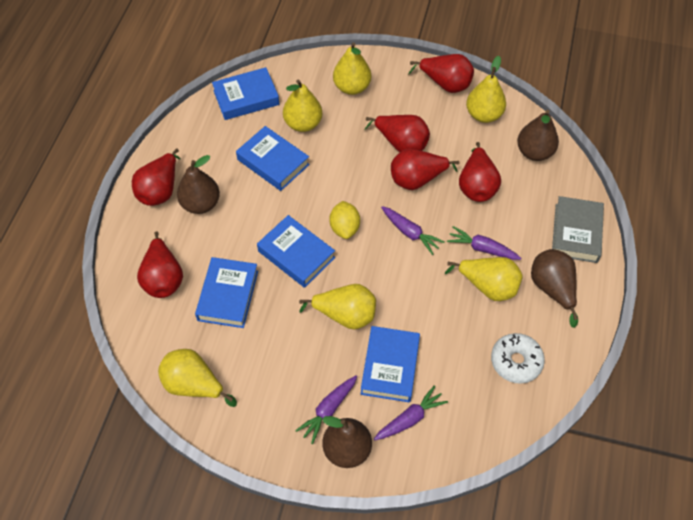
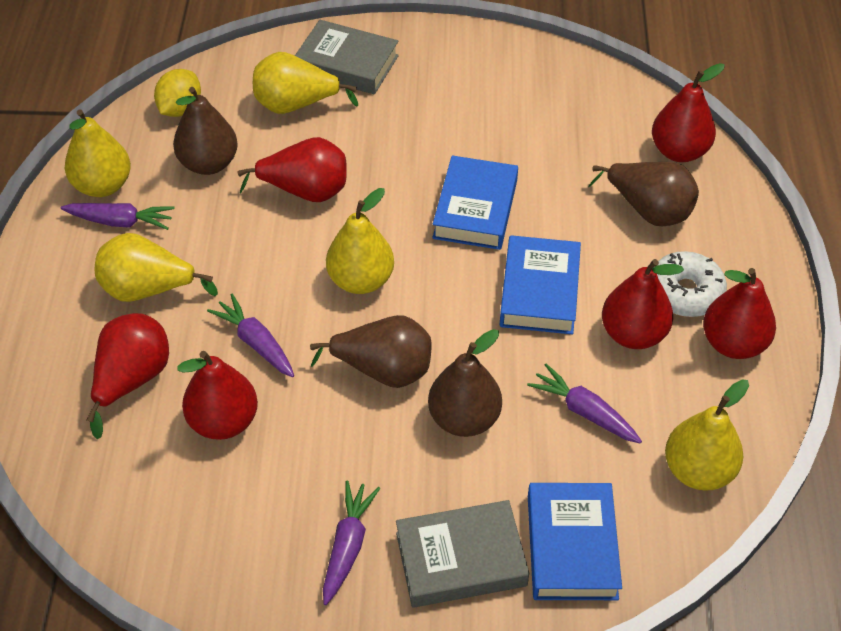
blue book: 5 -> 3
grey book: 1 -> 2
yellow pear: 6 -> 5

